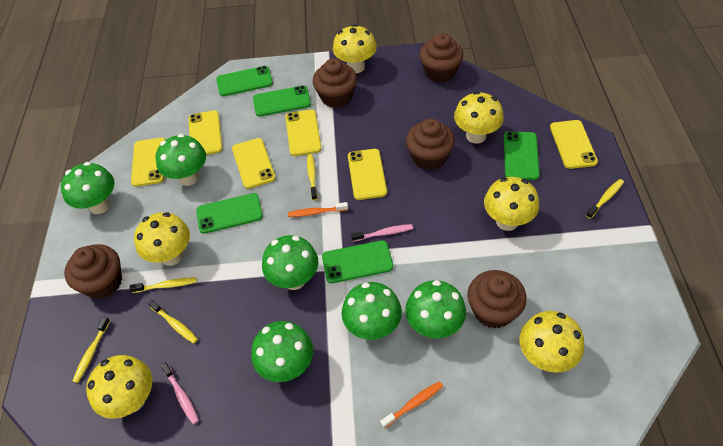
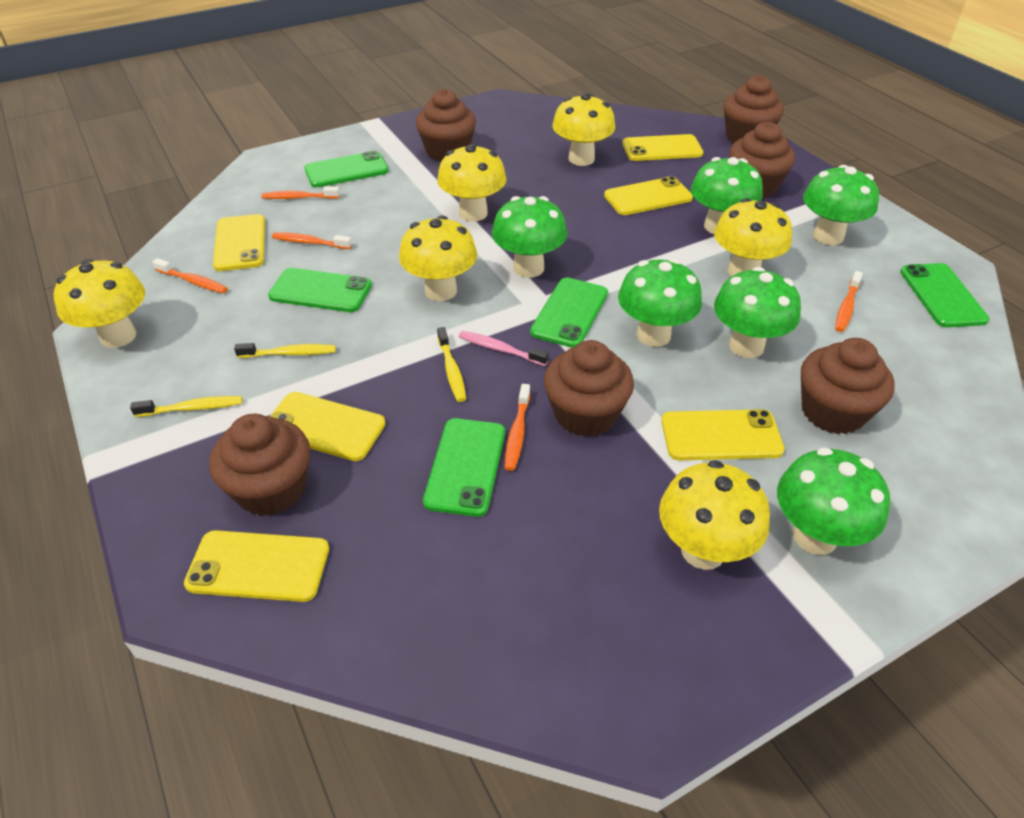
brown cupcake: 5 -> 6
orange toothbrush: 2 -> 5
pink toothbrush: 2 -> 1
yellow toothbrush: 5 -> 3

